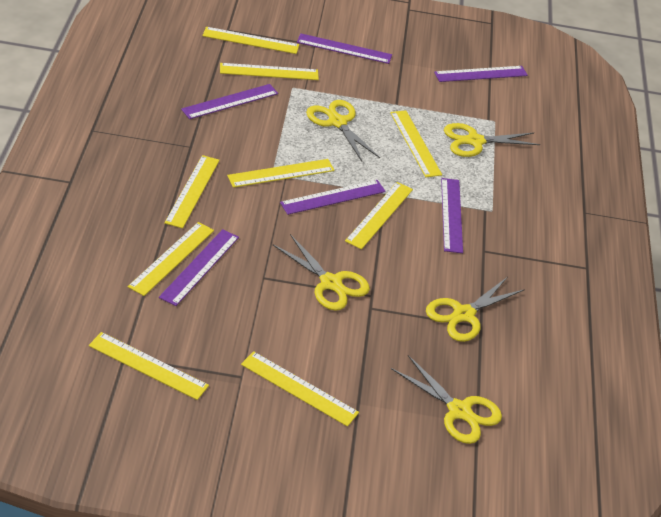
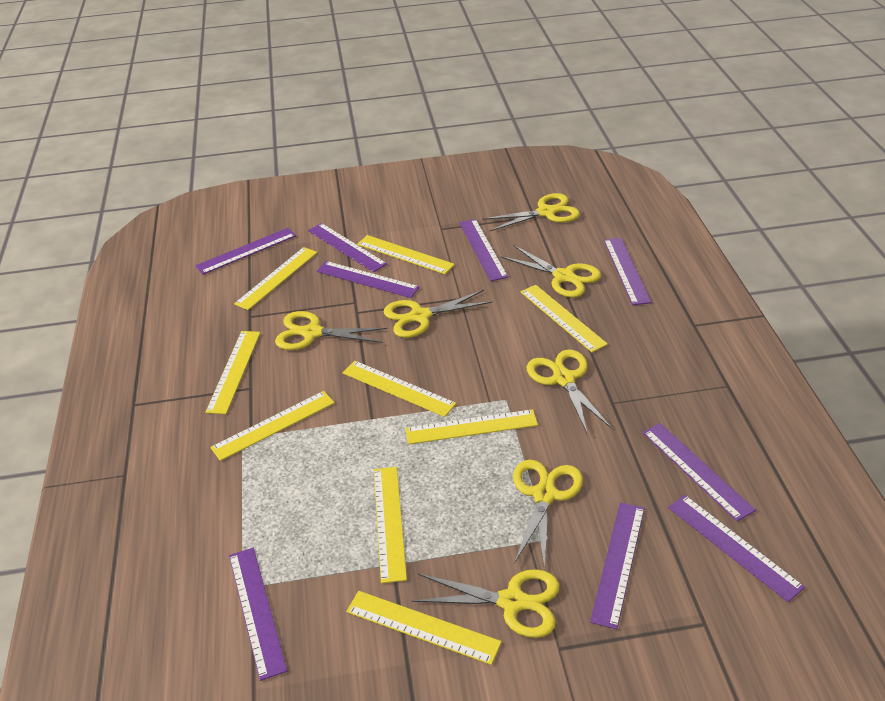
purple ruler: 6 -> 9
yellow scissors: 5 -> 7

